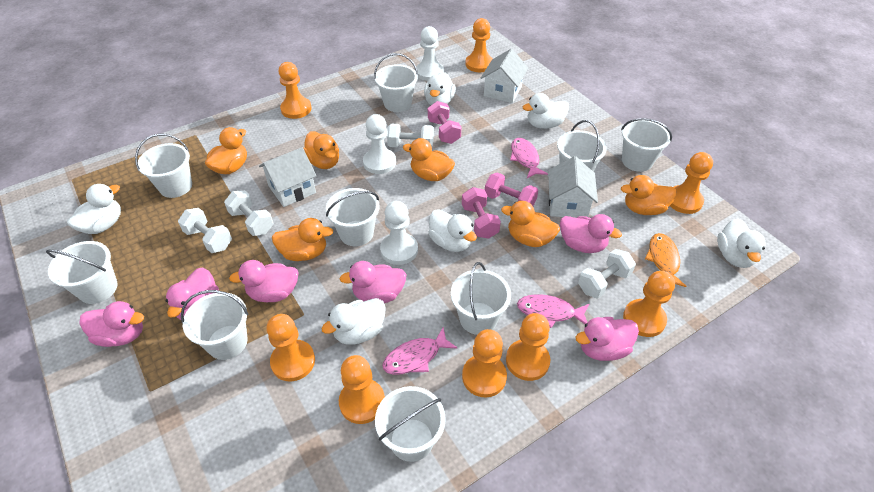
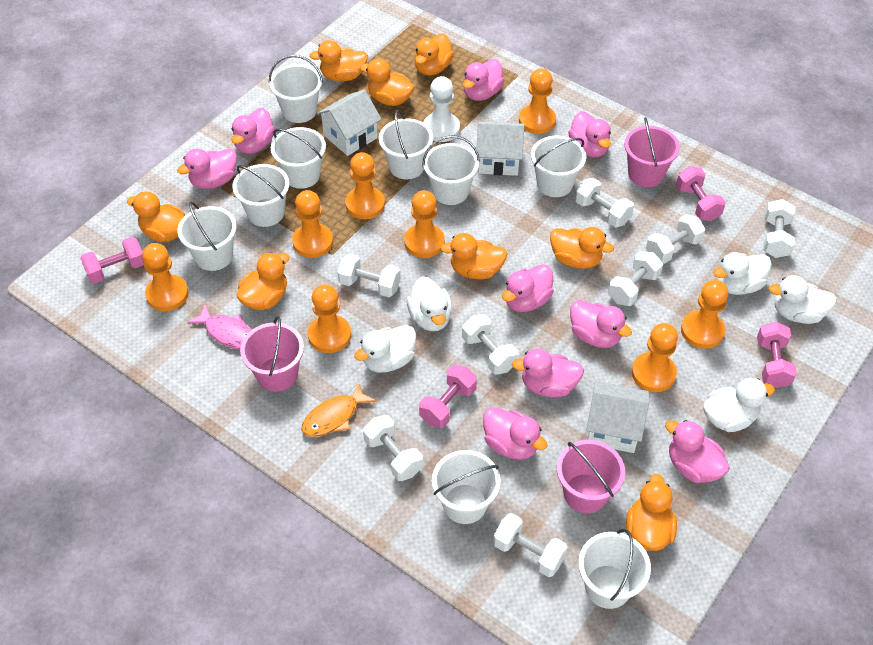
orange duck: 6 -> 8
pink bucket: 0 -> 3
pink duck: 6 -> 9
pink dumbbell: 3 -> 4
pink fish: 3 -> 1
white duck: 6 -> 5
white dumbbell: 4 -> 8
white pawn: 3 -> 1

